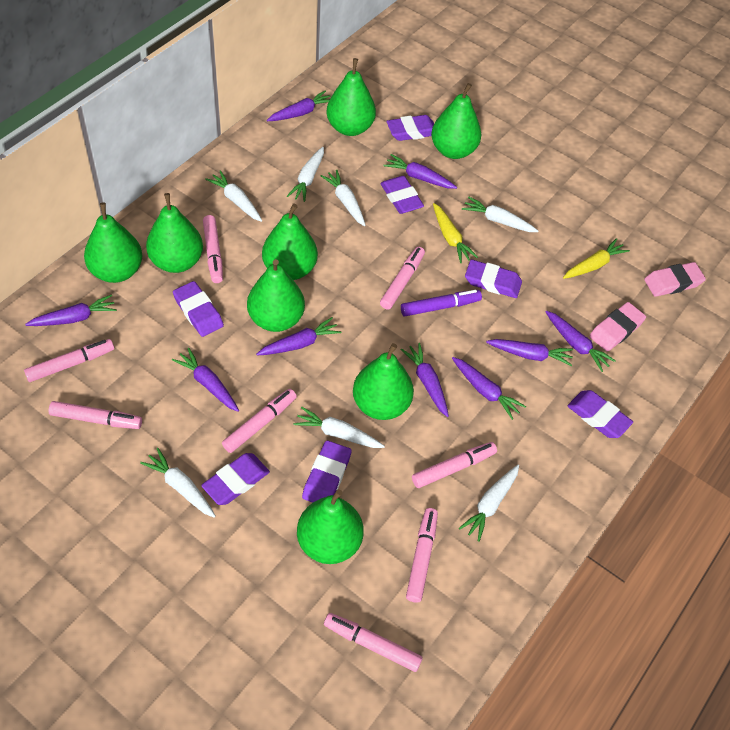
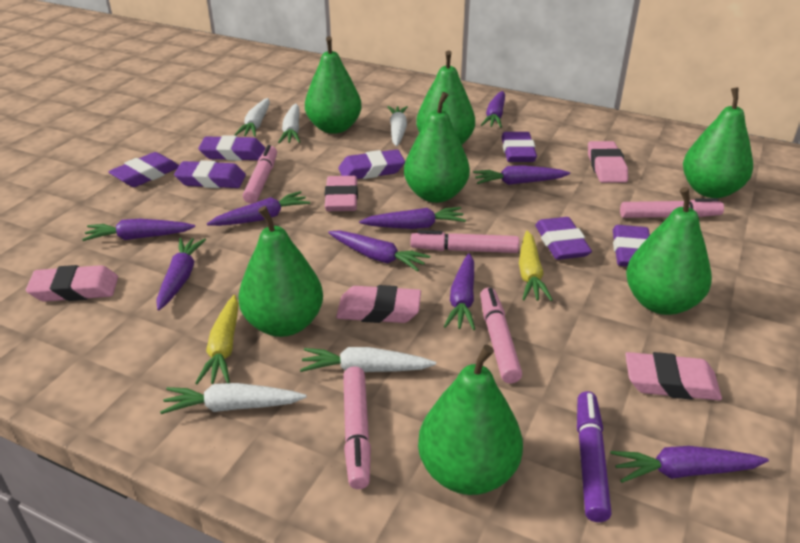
green pear: 8 -> 7
pink eraser: 2 -> 5
pink marker: 8 -> 5
white carrot: 7 -> 5

